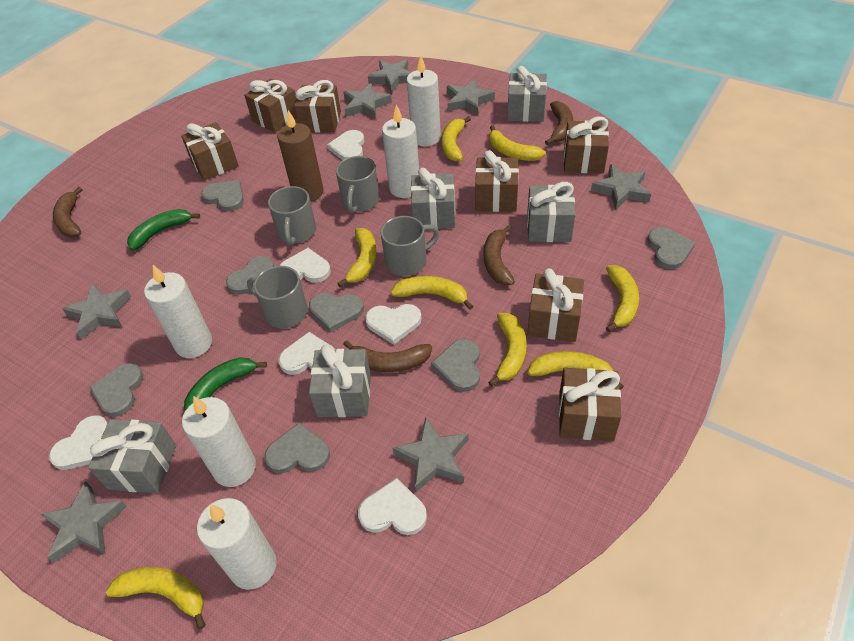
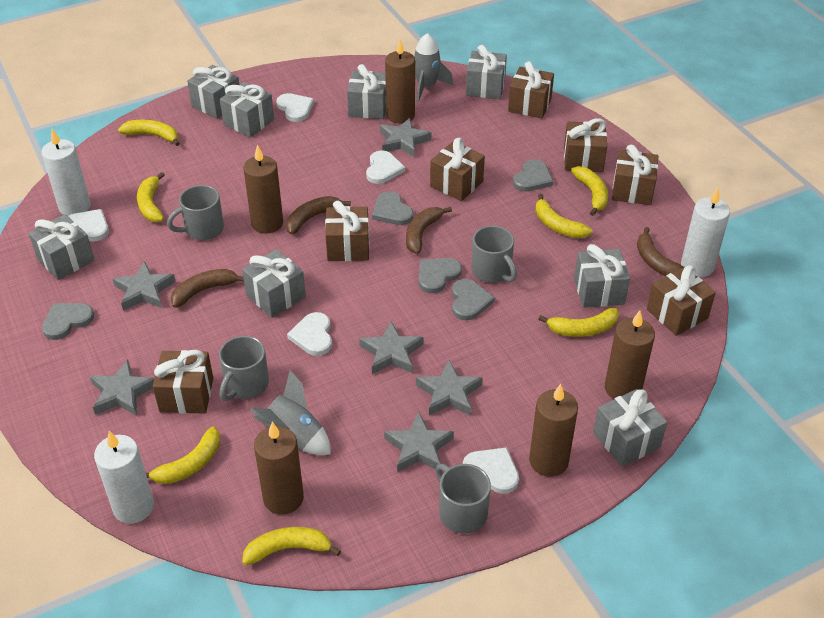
brown candle: 1 -> 5
green banana: 2 -> 0
grey gift: 5 -> 8
grey heart: 7 -> 5
grey rocket: 0 -> 2
grey star: 7 -> 6
white candle: 5 -> 3
white heart: 6 -> 5
yellow banana: 8 -> 7

